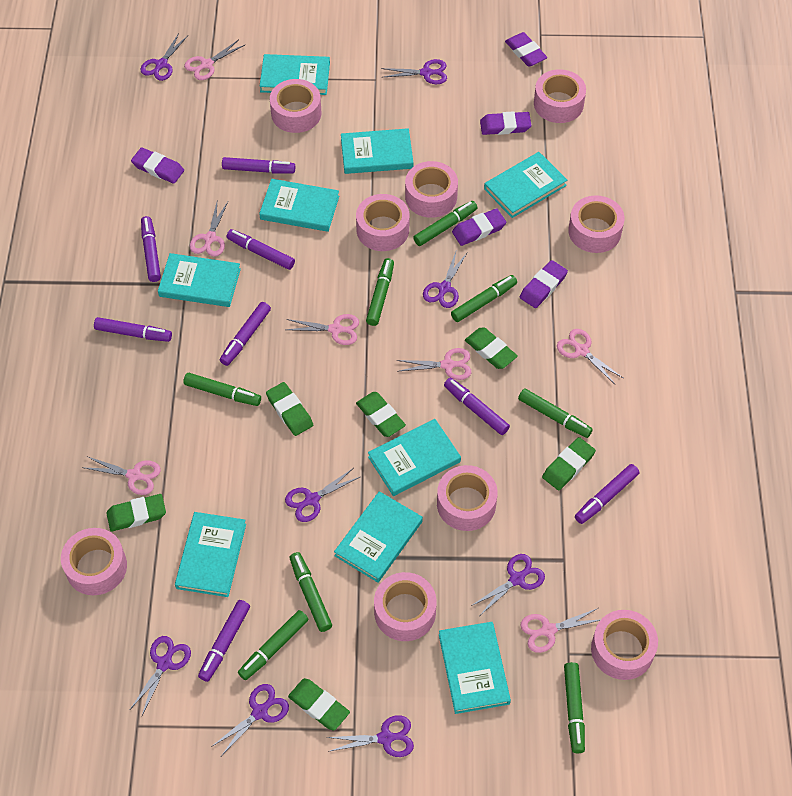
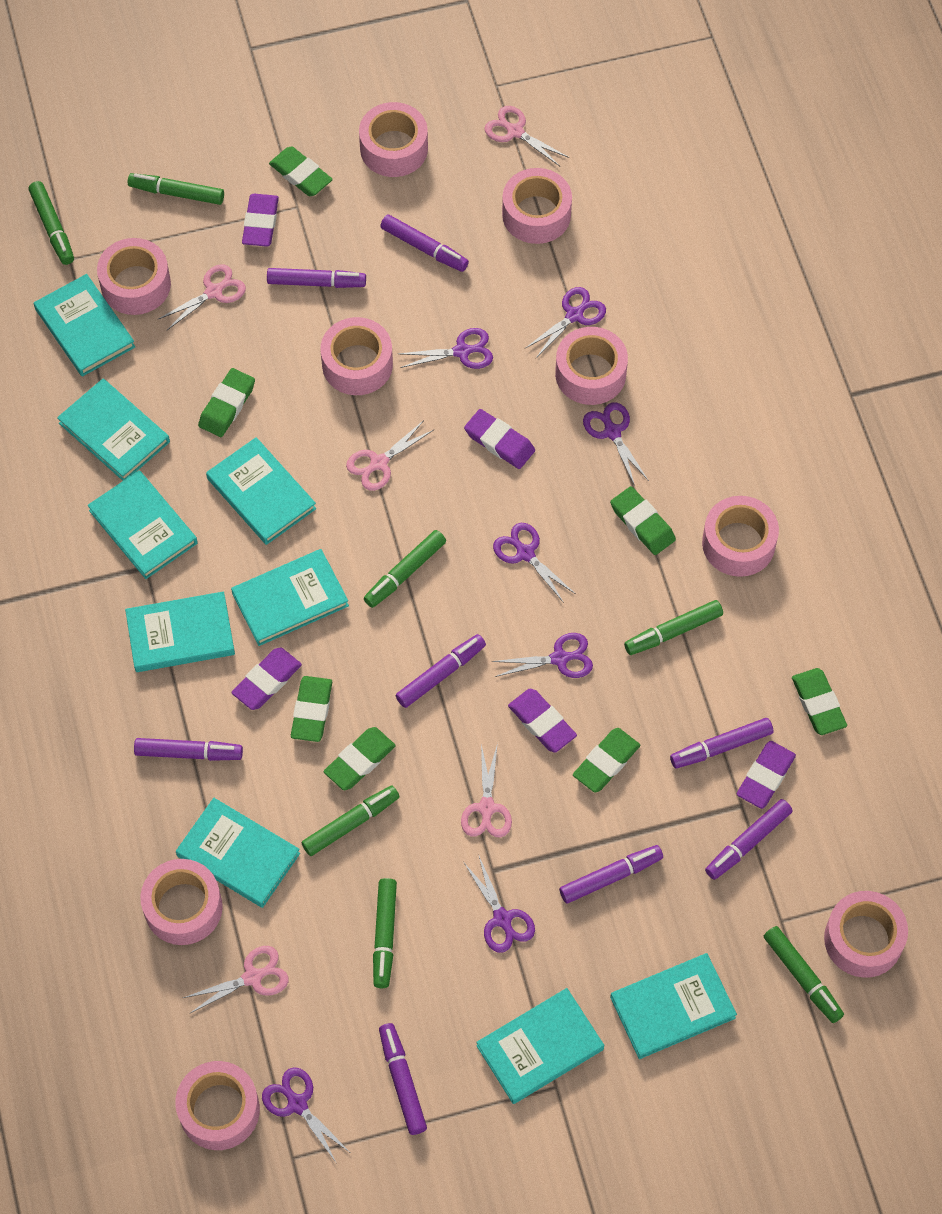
green eraser: 6 -> 7
green marker: 8 -> 7
pink scissors: 7 -> 5
purple scissors: 8 -> 7

